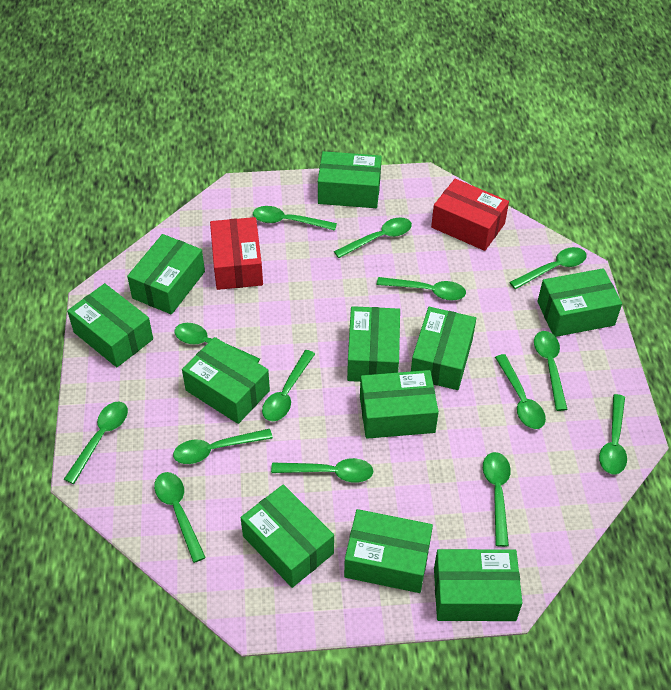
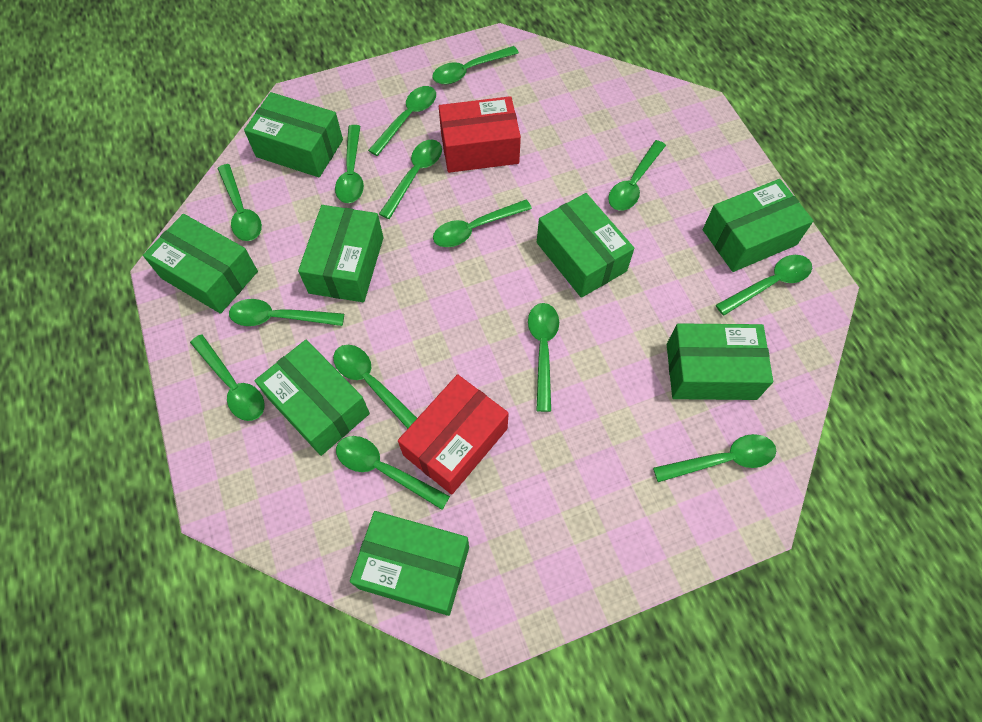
green box: 11 -> 8

